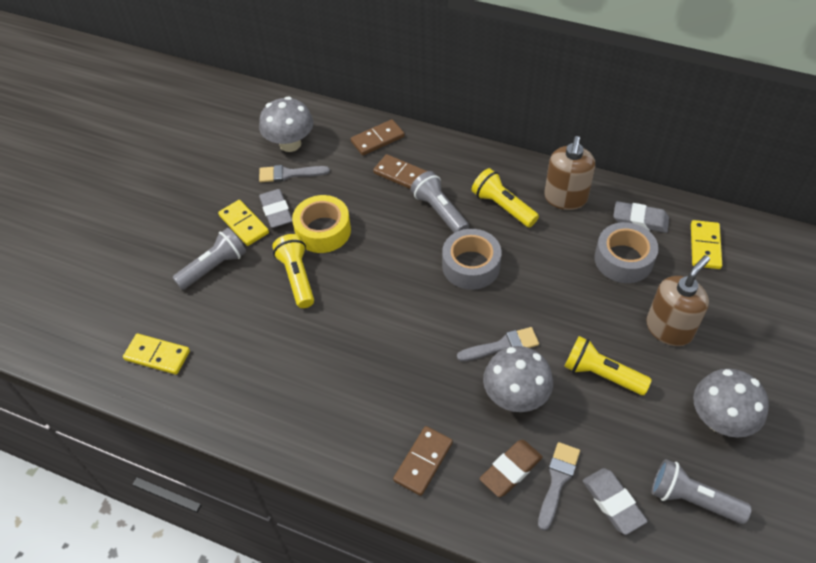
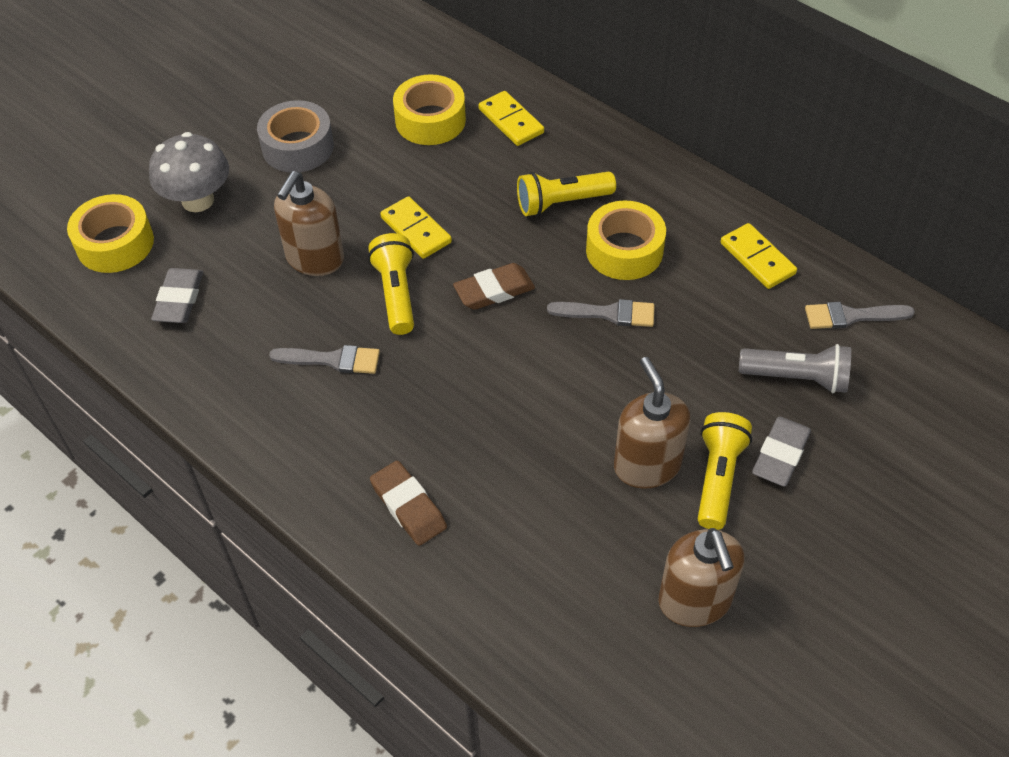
brown domino: 3 -> 0
brown eraser: 1 -> 2
brown soap dispenser: 2 -> 3
grey eraser: 3 -> 2
grey flashlight: 3 -> 1
grey mushroom: 3 -> 1
grey tape: 2 -> 1
yellow tape: 1 -> 3

